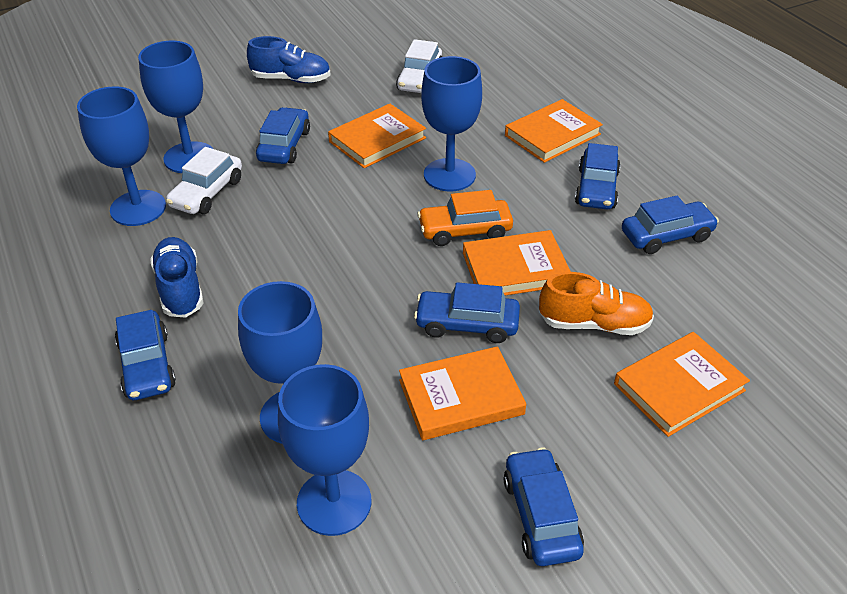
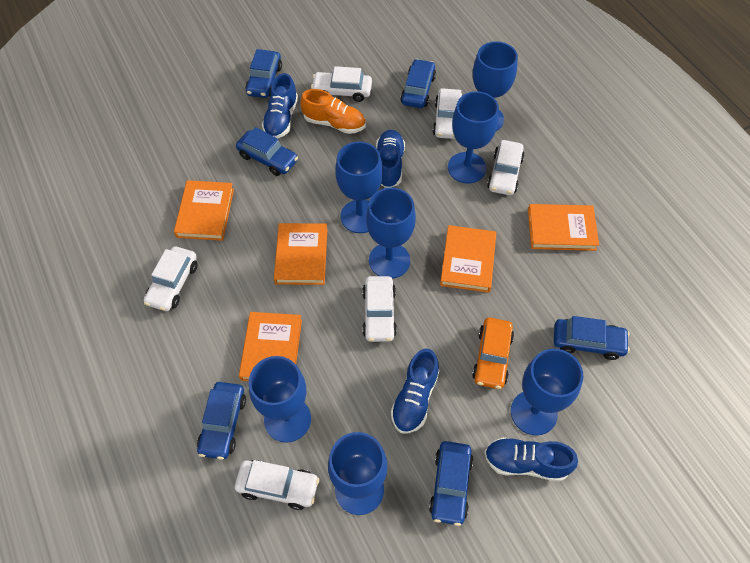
blue goblet: 5 -> 7
blue shoe: 2 -> 4
white car: 2 -> 6

